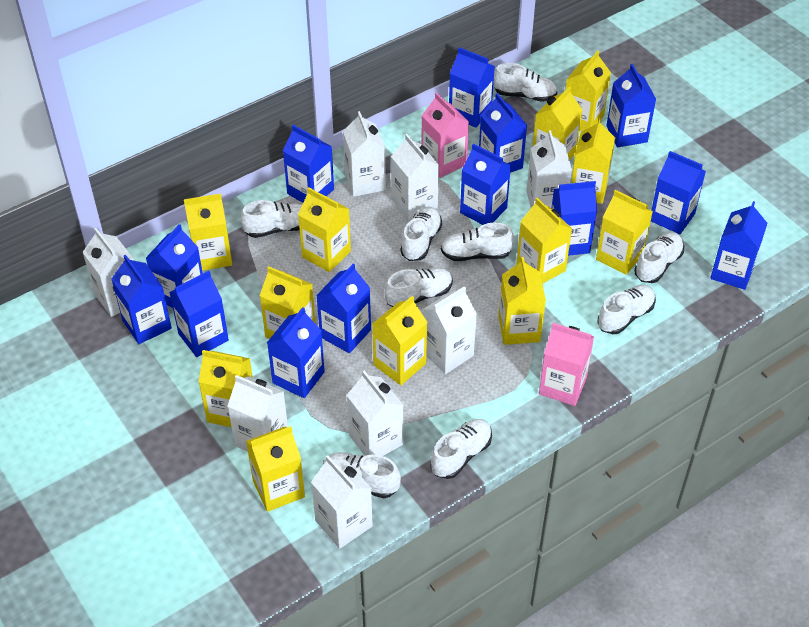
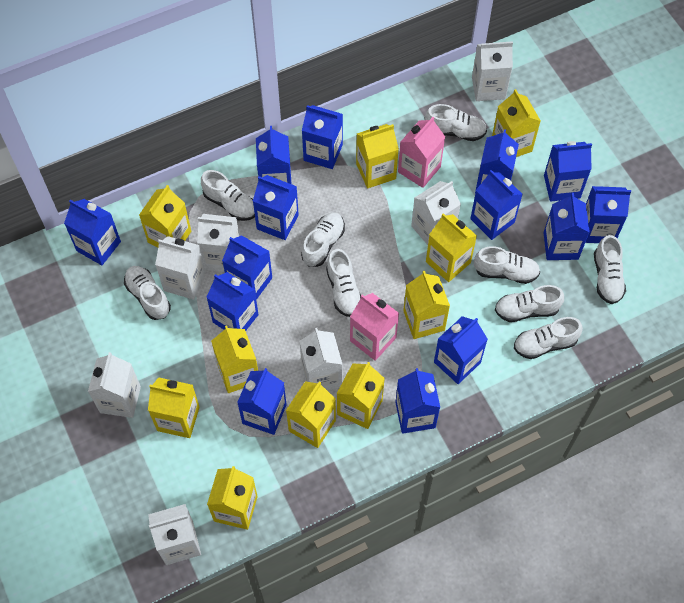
blue carton: 13 -> 14
white carton: 8 -> 7
yellow carton: 12 -> 10

